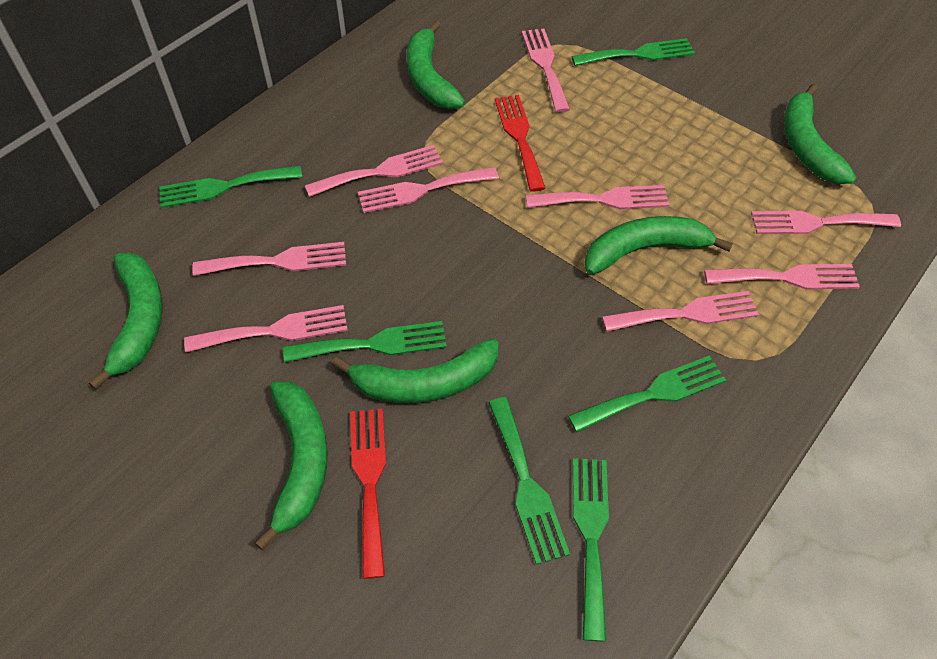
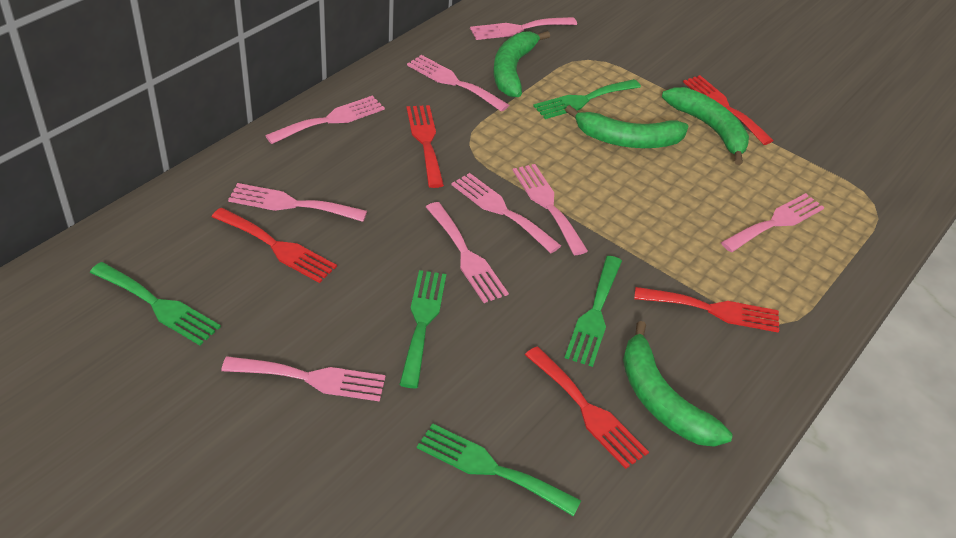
green banana: 6 -> 4
green fork: 6 -> 5
red fork: 2 -> 5

